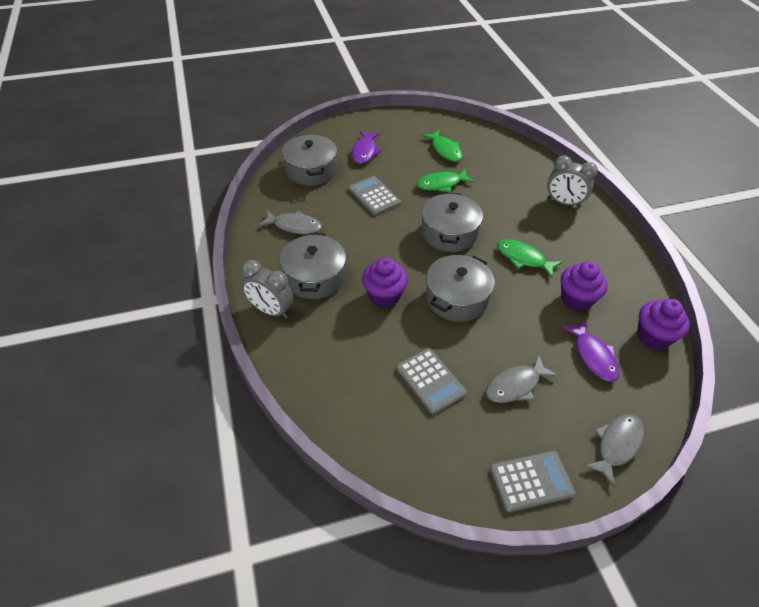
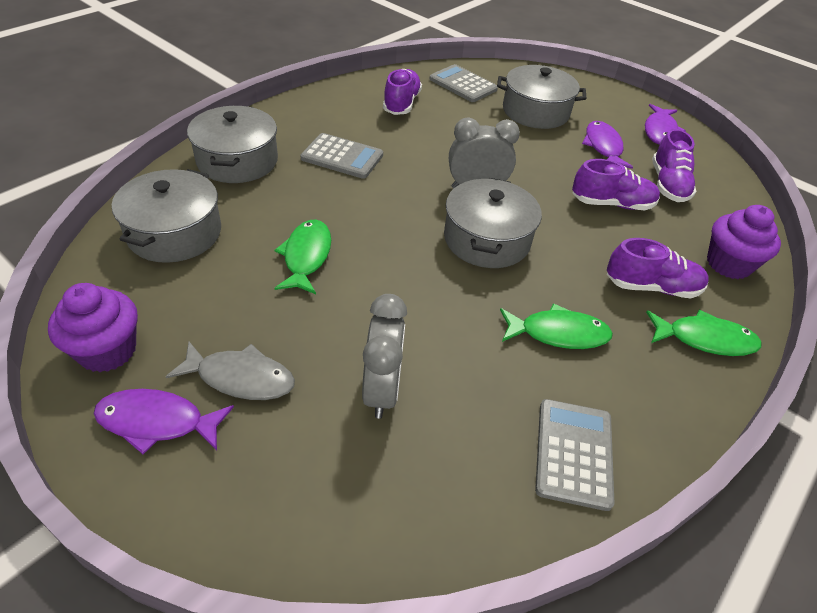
grey fish: 3 -> 1
purple cupcake: 3 -> 2
purple fish: 2 -> 3
purple shoe: 0 -> 4

